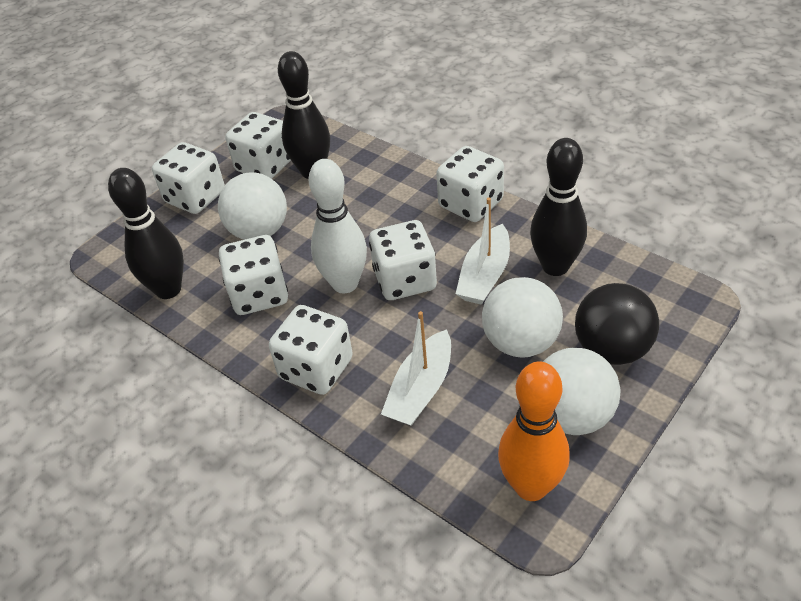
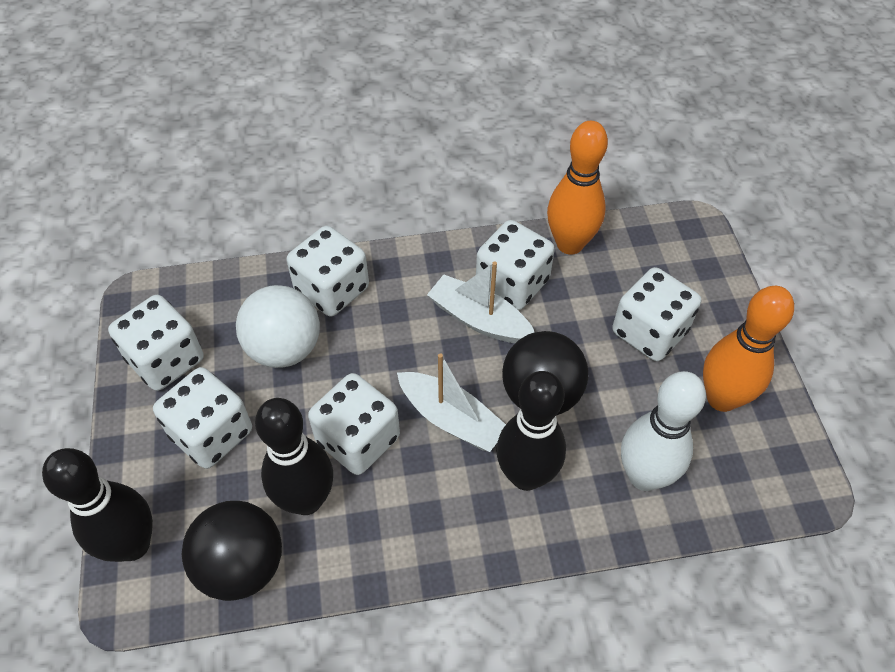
black ball: 1 -> 2
orange bowling pin: 1 -> 2
white ball: 3 -> 1

